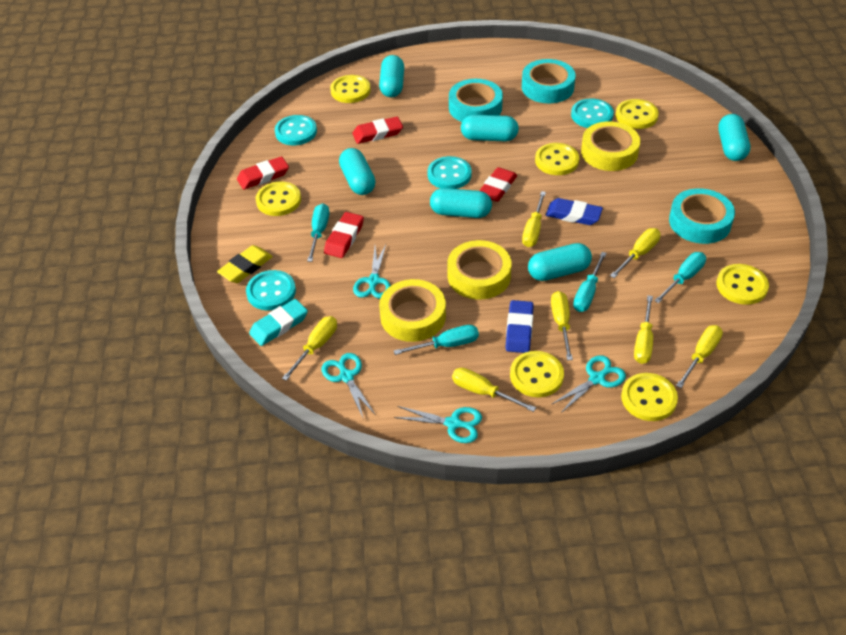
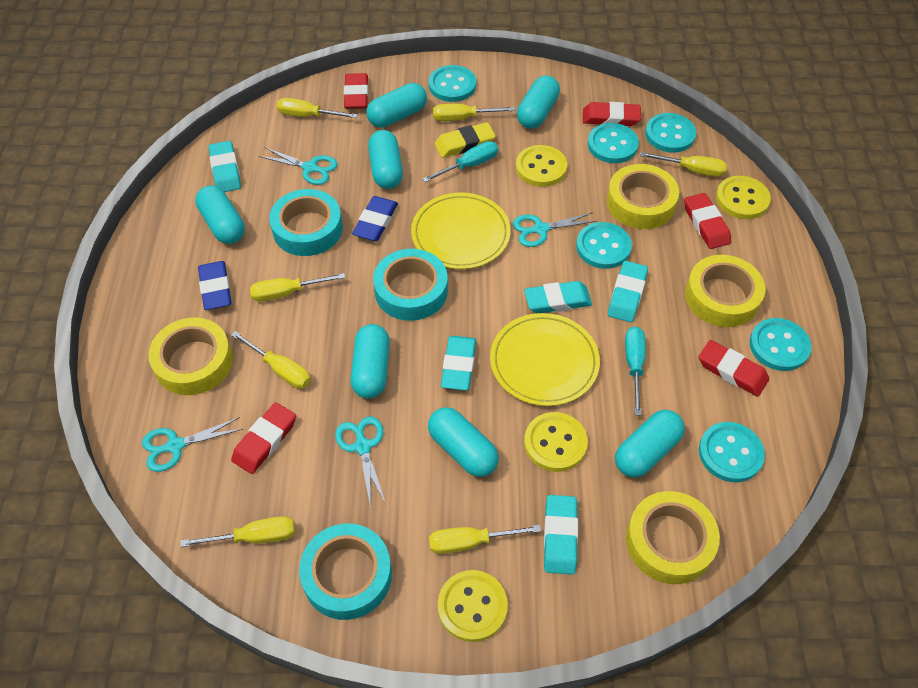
red eraser: 4 -> 5
turquoise button: 4 -> 6
turquoise capsule: 6 -> 7
turquoise eraser: 1 -> 5
turquoise screwdriver: 4 -> 2
yellow button: 7 -> 4
yellow plate: 0 -> 2
yellow tape: 3 -> 4

